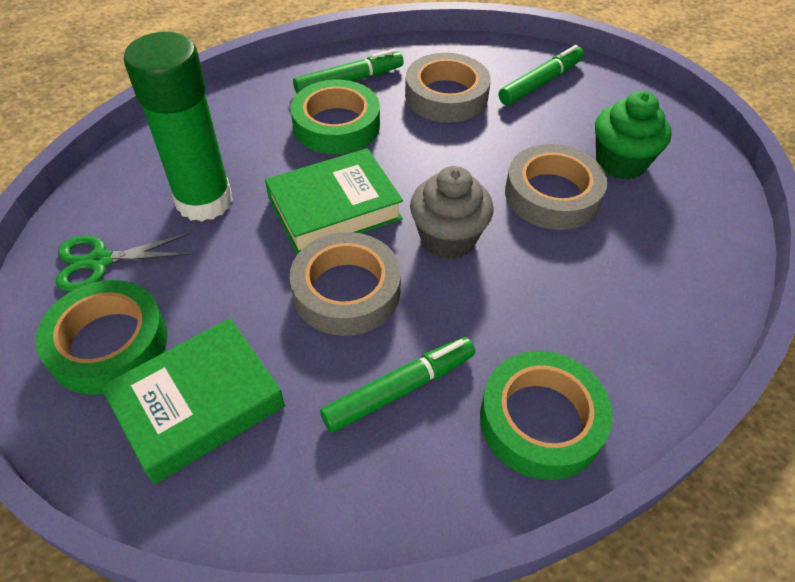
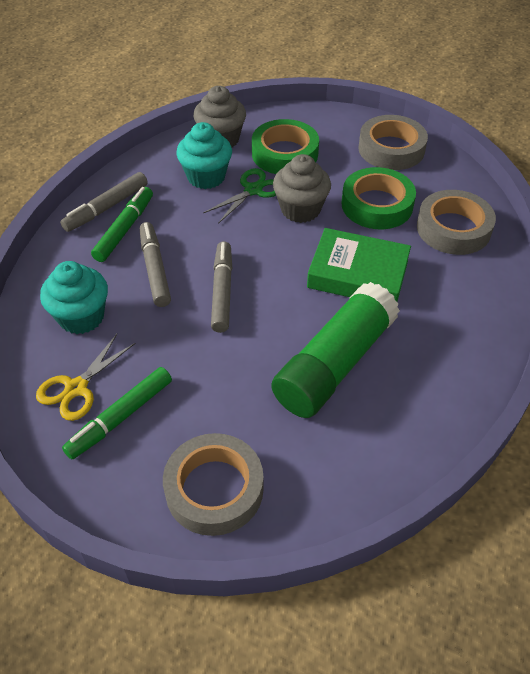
green book: 2 -> 1
green cupcake: 1 -> 0
green marker: 3 -> 2
green tape: 3 -> 2
grey cupcake: 1 -> 2
grey marker: 0 -> 3
turquoise cupcake: 0 -> 2
yellow scissors: 0 -> 1

